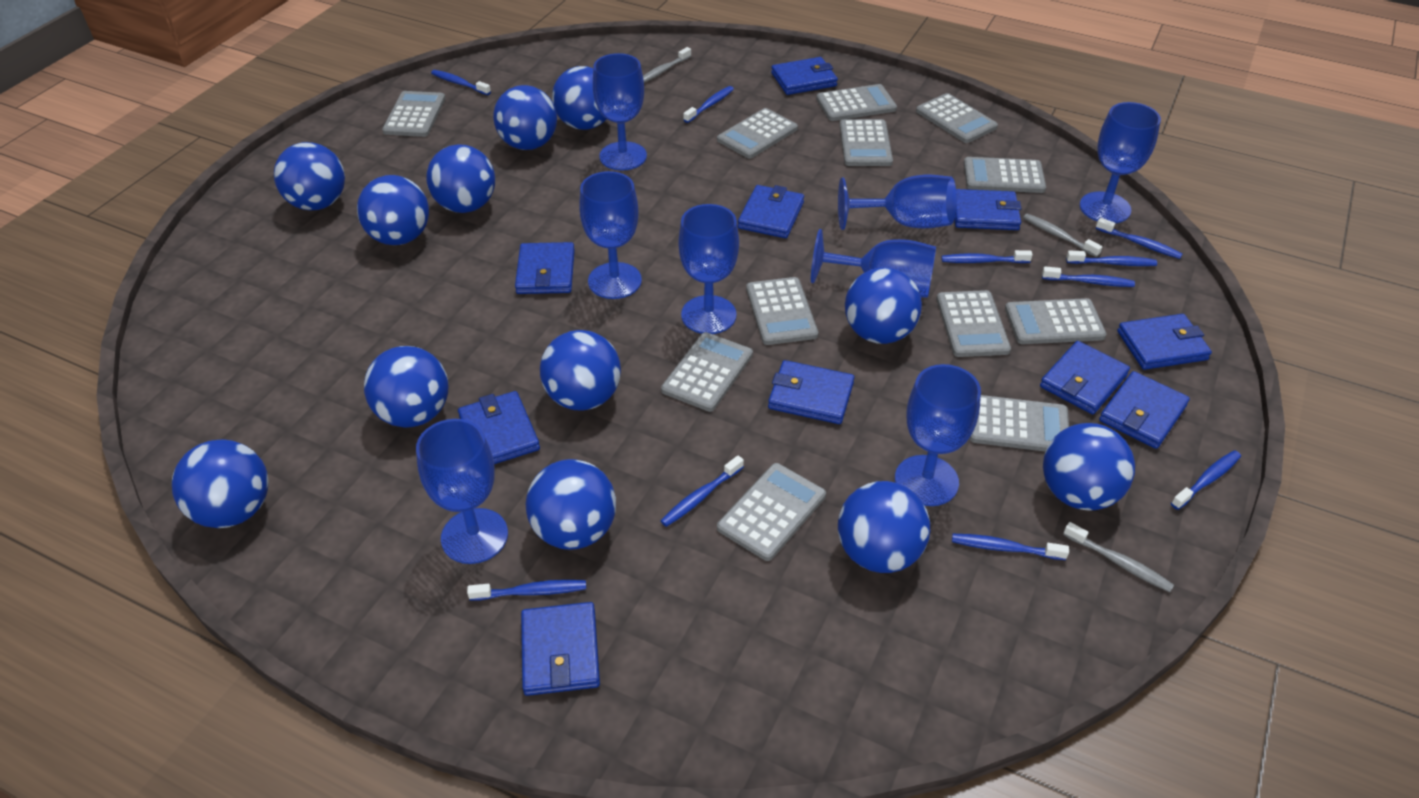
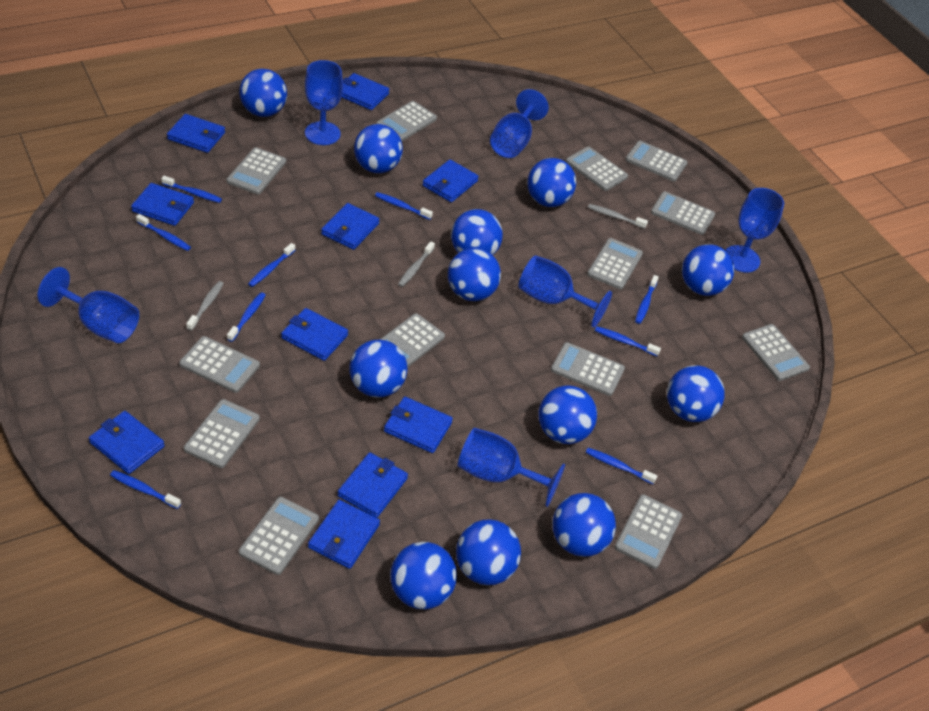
blue goblet: 8 -> 6
blue toothbrush: 10 -> 9
grey calculator: 12 -> 13

